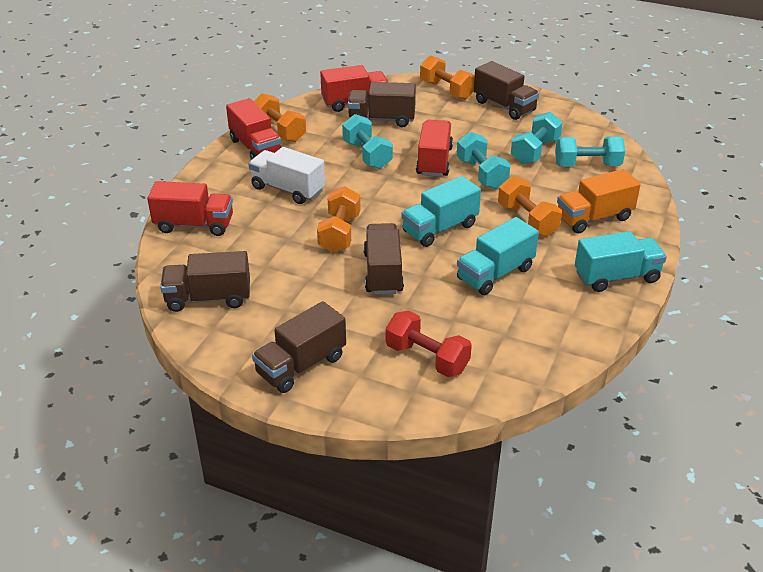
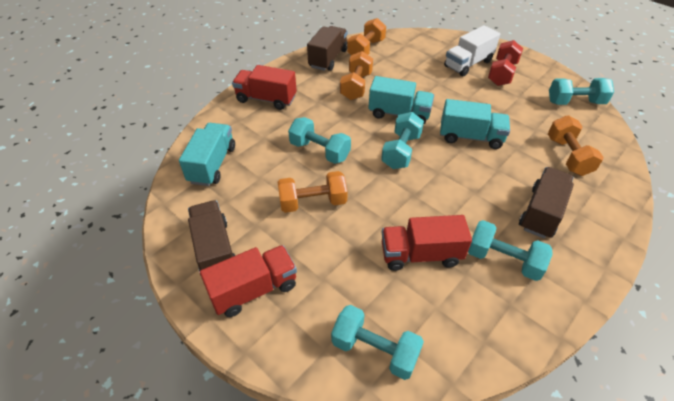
brown truck: 5 -> 3
orange truck: 1 -> 0
red truck: 4 -> 3
turquoise dumbbell: 4 -> 5

